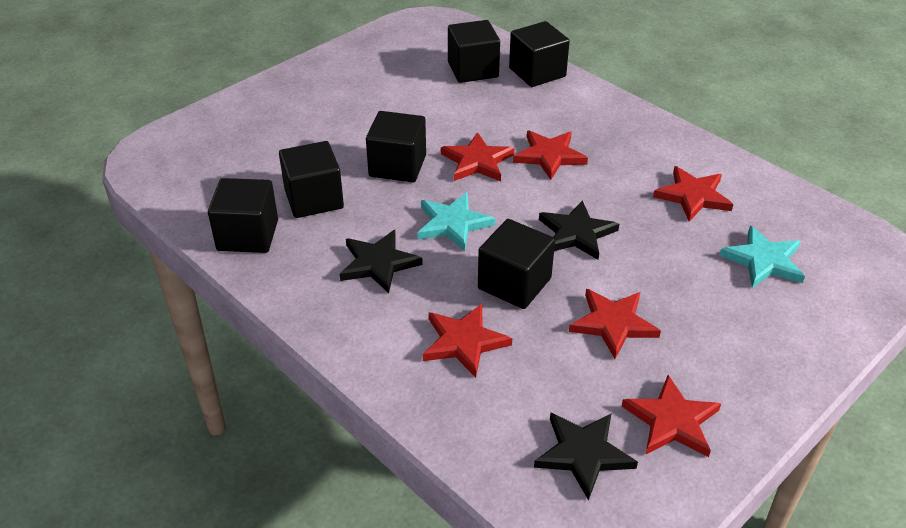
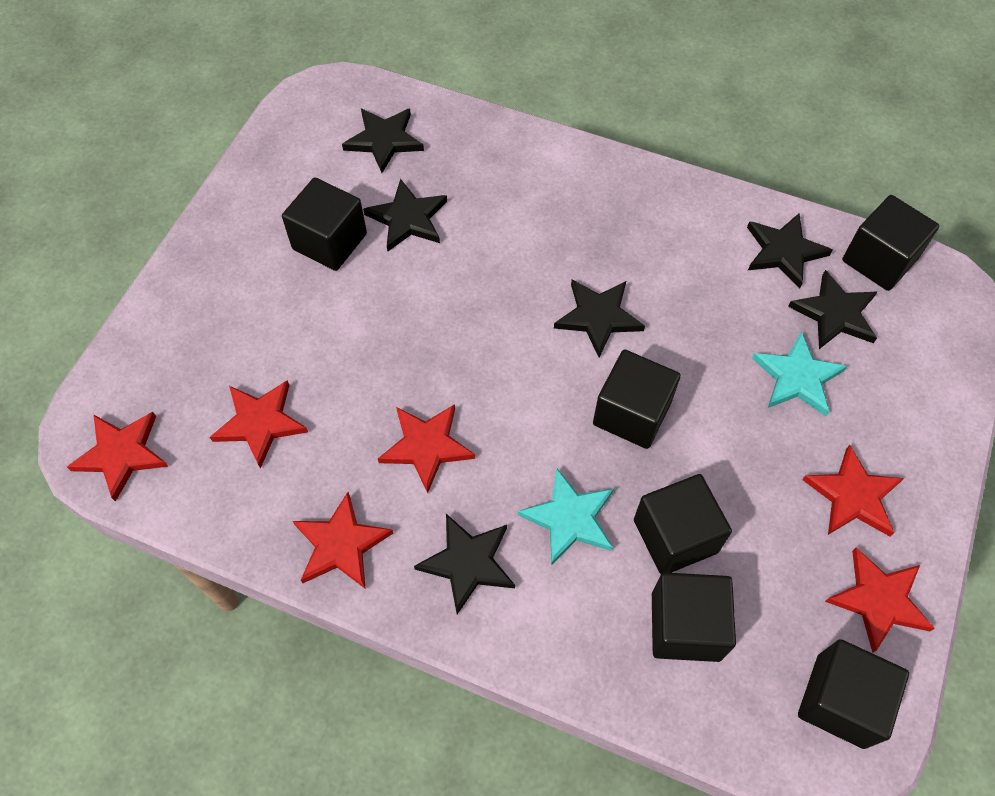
black star: 3 -> 6

